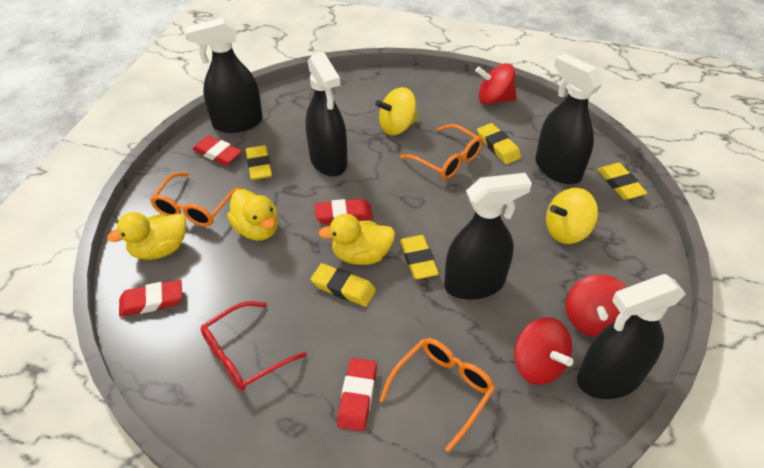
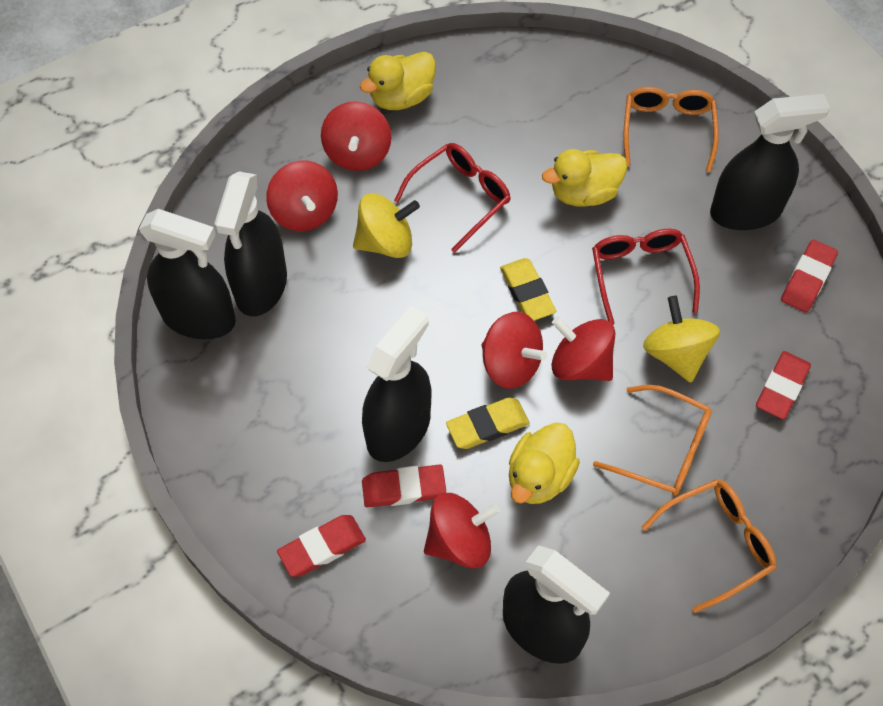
red glasses: 1 -> 2
red spinning top: 3 -> 5
yellow eraser: 5 -> 2

